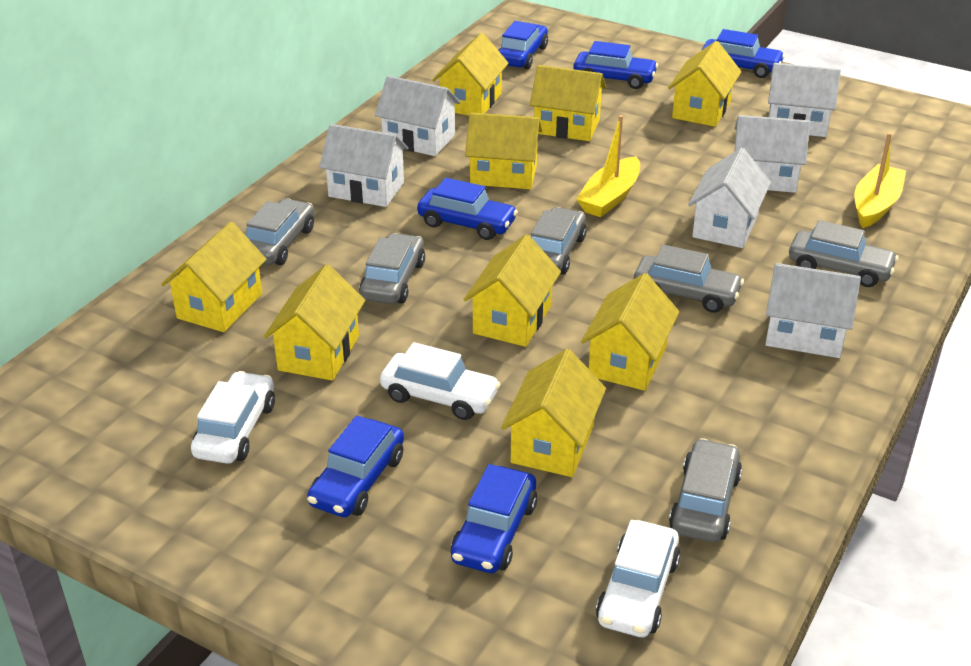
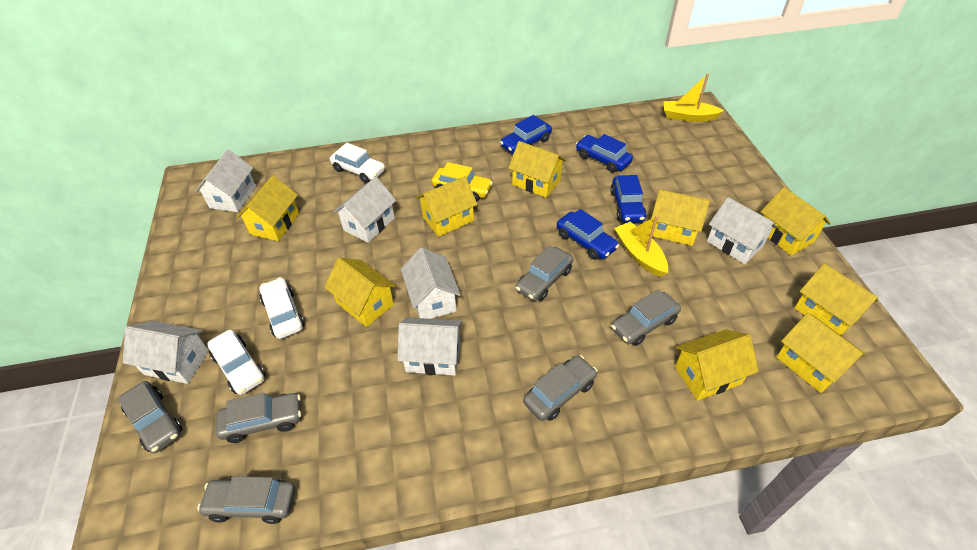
blue car: 6 -> 4
yellow car: 0 -> 1

